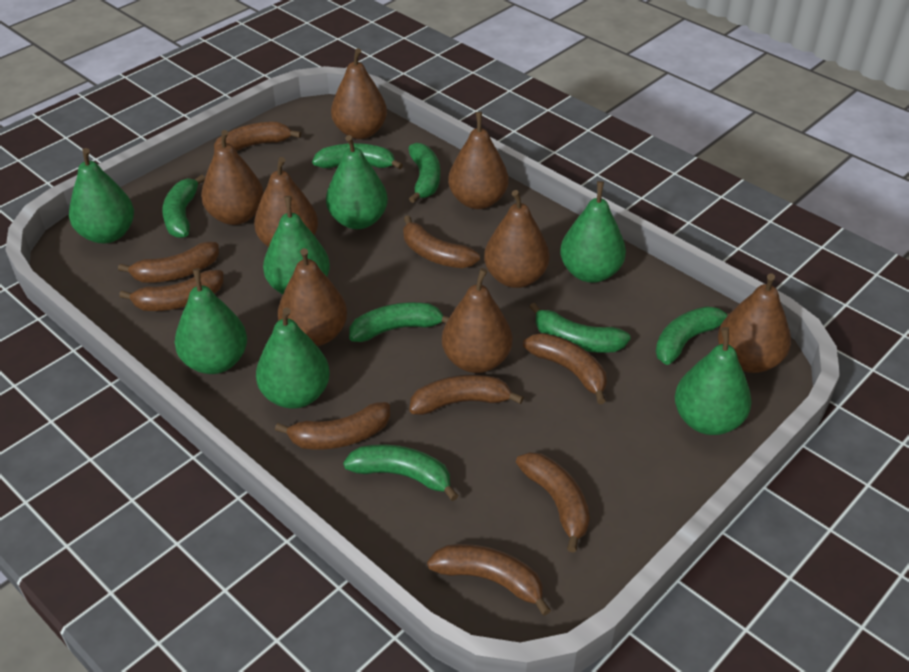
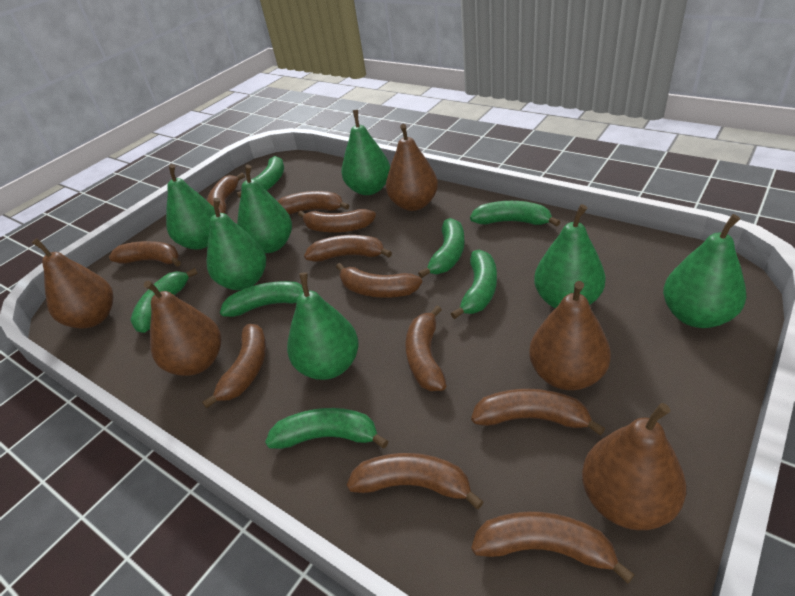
brown banana: 9 -> 11
brown pear: 8 -> 5

